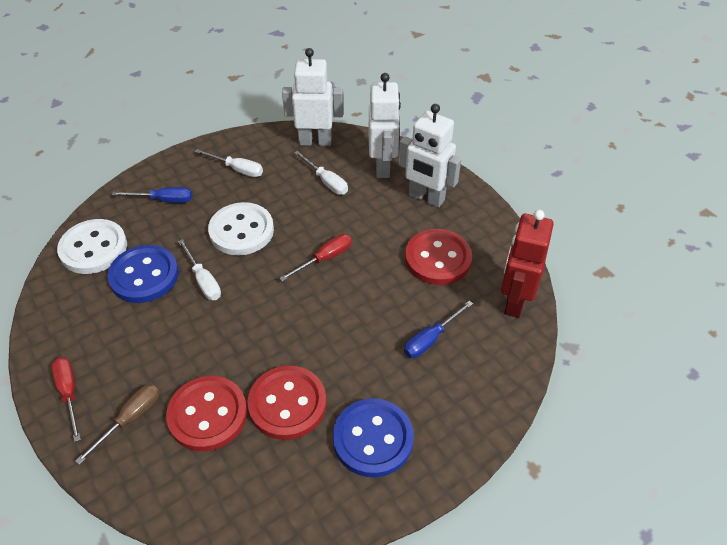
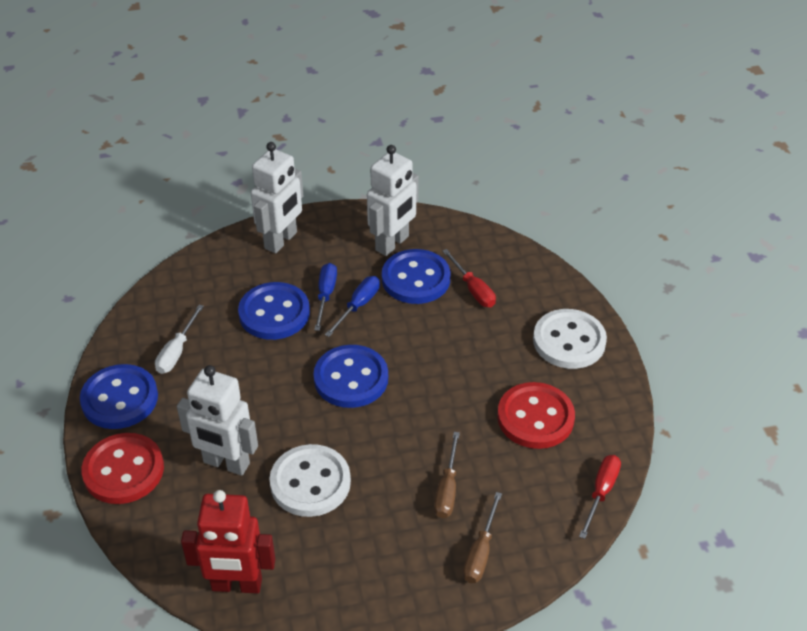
blue button: 2 -> 4
brown screwdriver: 1 -> 2
red button: 3 -> 2
white screwdriver: 3 -> 1

